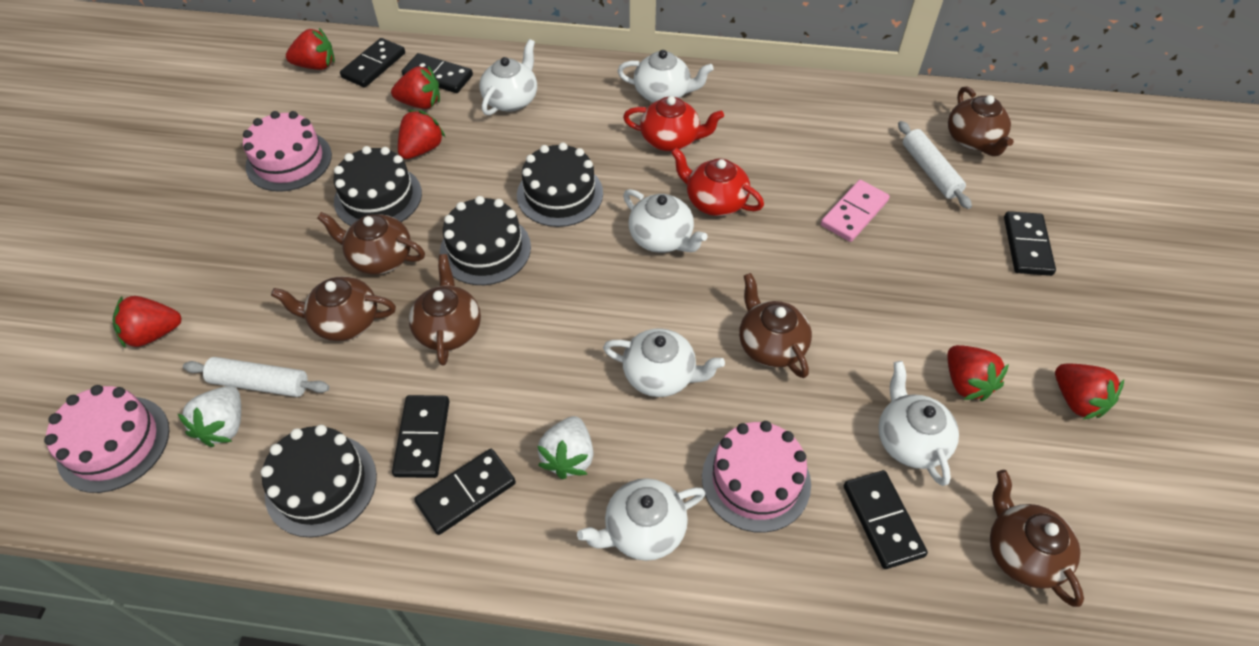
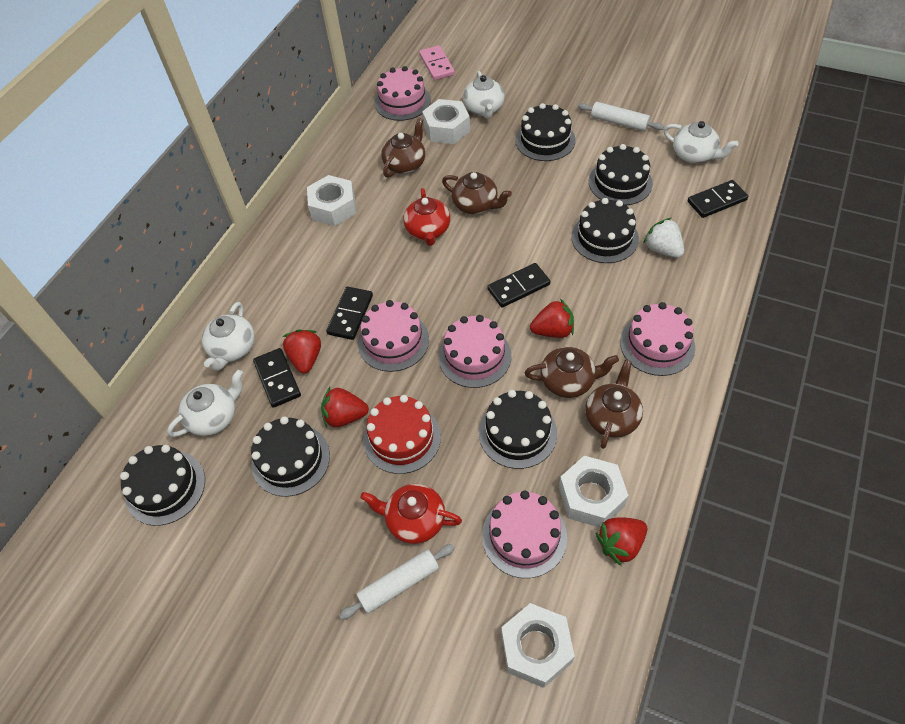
black cake: 4 -> 6
black domino: 6 -> 4
brown teapot: 6 -> 4
pink cake: 3 -> 5
red cake: 0 -> 1
red strawberry: 6 -> 4
white nut: 0 -> 4
white strawberry: 2 -> 1
white teapot: 6 -> 4

